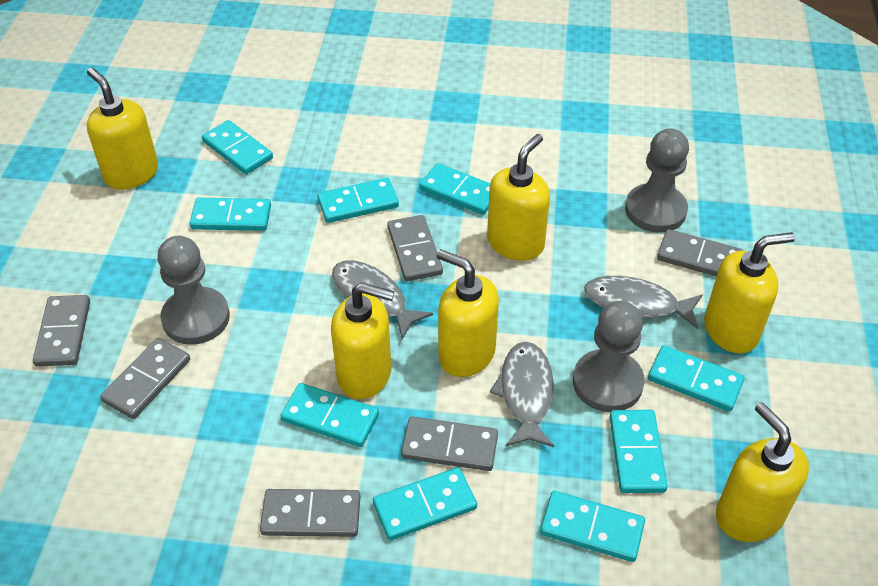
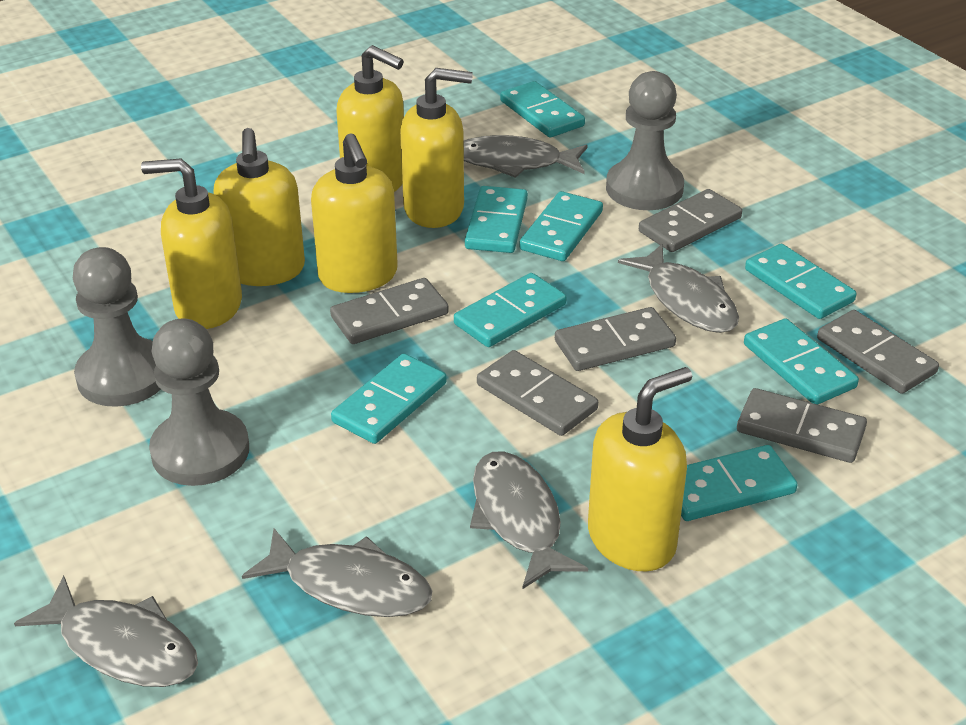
grey fish: 3 -> 5
turquoise domino: 9 -> 8

